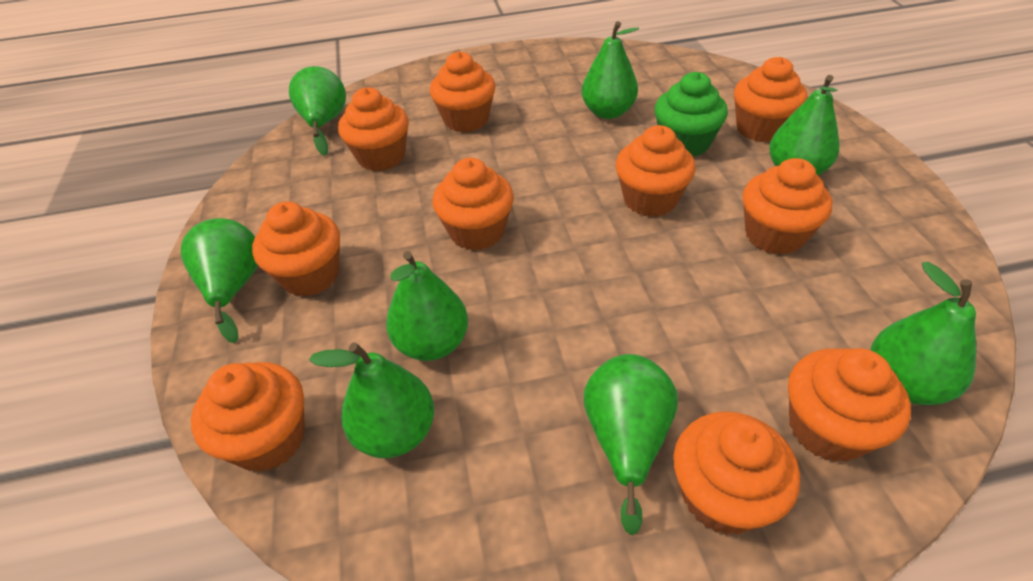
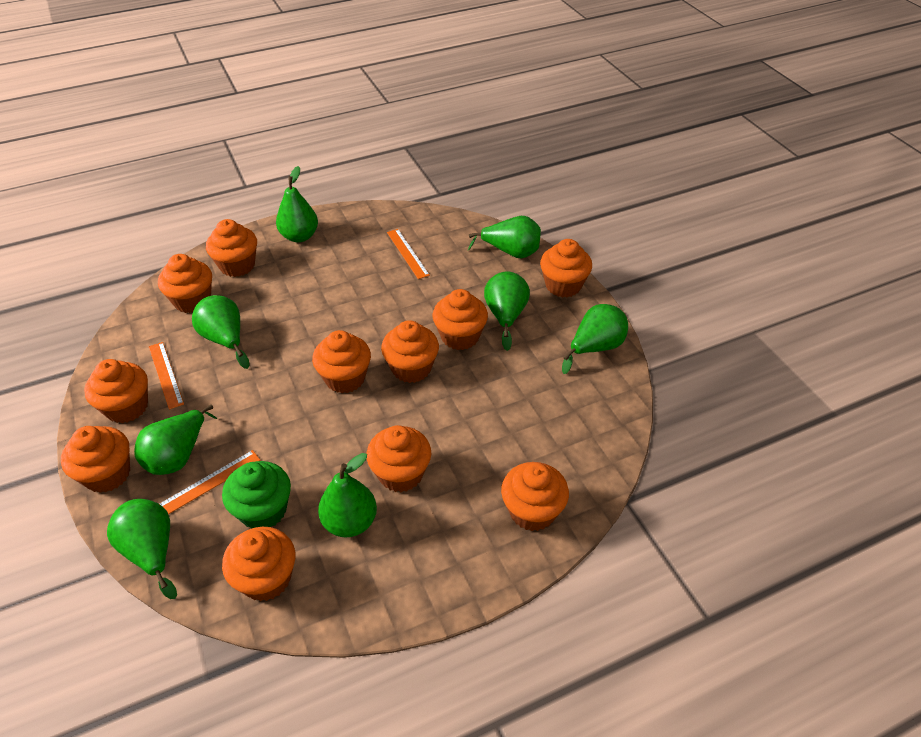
orange cupcake: 10 -> 11
orange ruler: 0 -> 3

